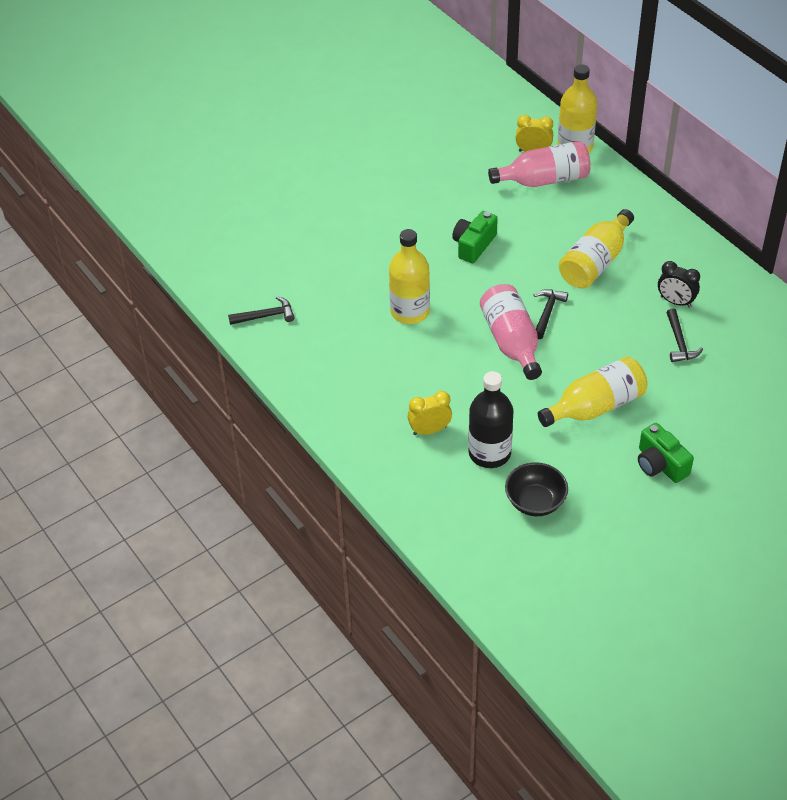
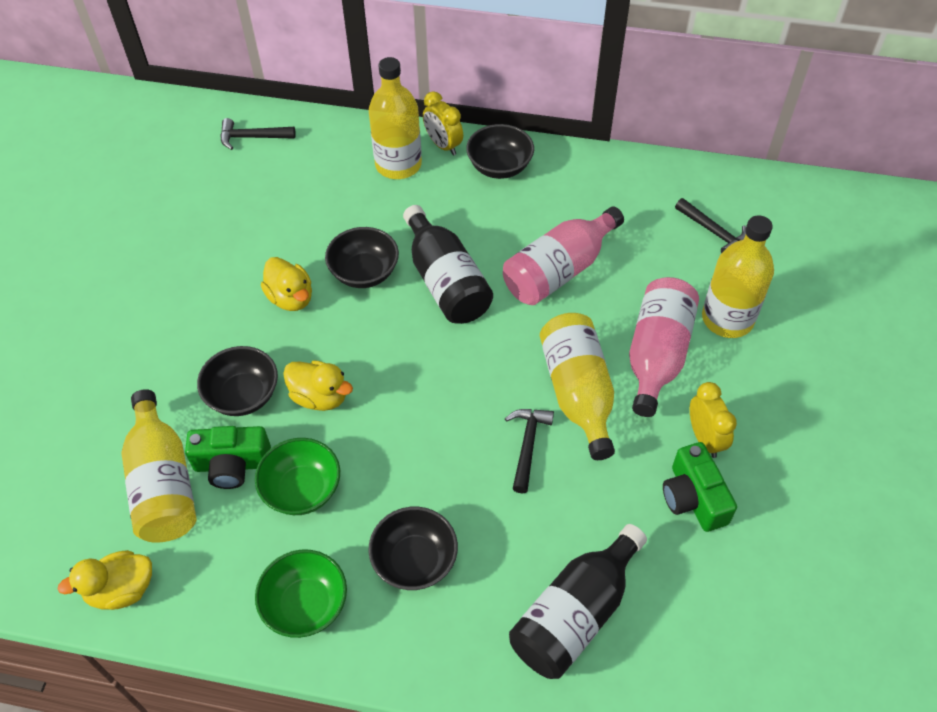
black bottle: 1 -> 2
black bowl: 1 -> 4
black clock: 1 -> 0
green bowl: 0 -> 2
yellow duck: 0 -> 3

